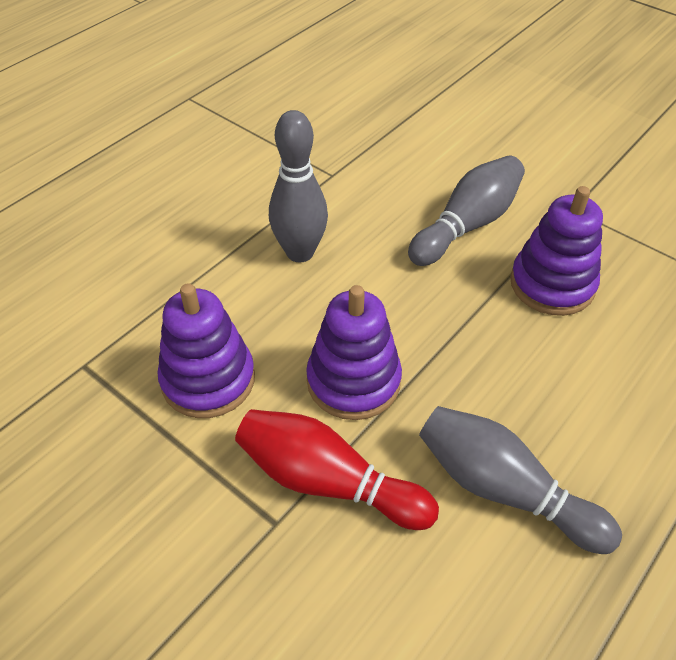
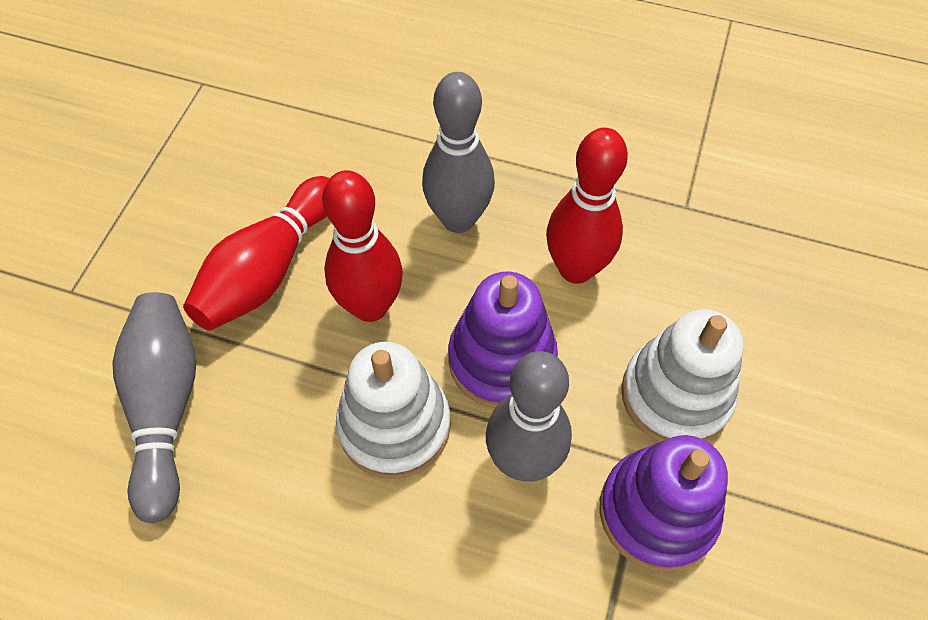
purple stacking toy: 3 -> 2
red bowling pin: 1 -> 3
white stacking toy: 0 -> 2

